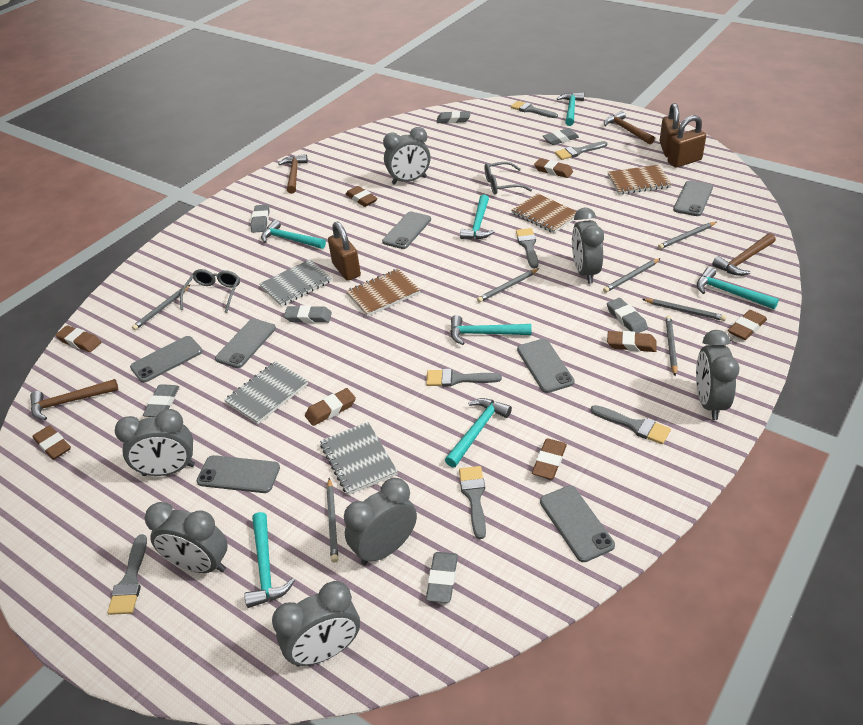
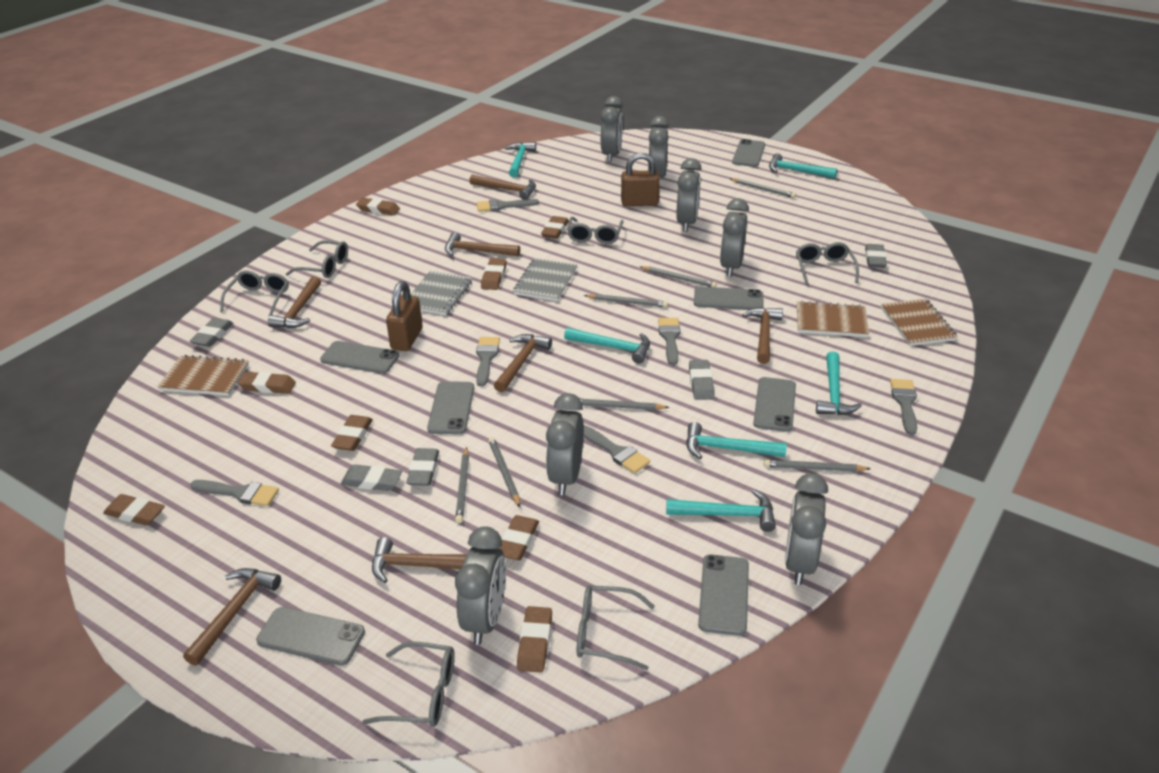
brown hammer: 4 -> 7
brown padlock: 3 -> 2
grey brush: 7 -> 6
grey eraser: 7 -> 5
grey glasses: 2 -> 6
grey notebook: 3 -> 2
turquoise hammer: 7 -> 6

